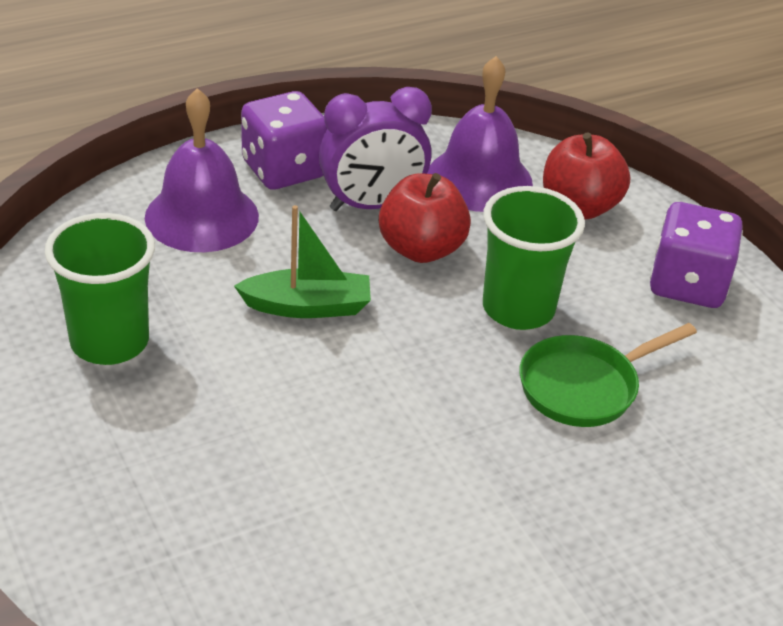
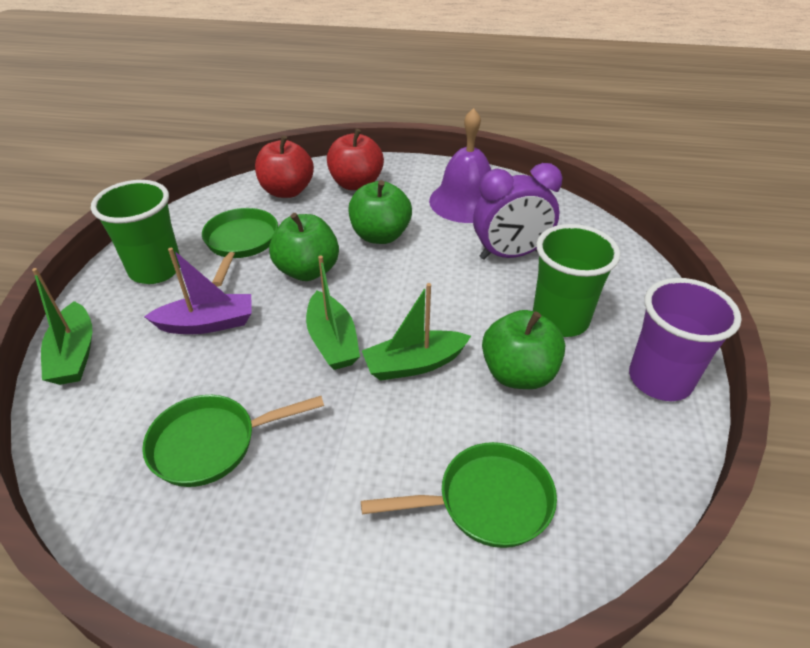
green apple: 0 -> 3
green boat: 1 -> 3
green pan: 1 -> 3
purple bell: 2 -> 1
purple boat: 0 -> 1
purple cup: 0 -> 1
purple dice: 2 -> 0

